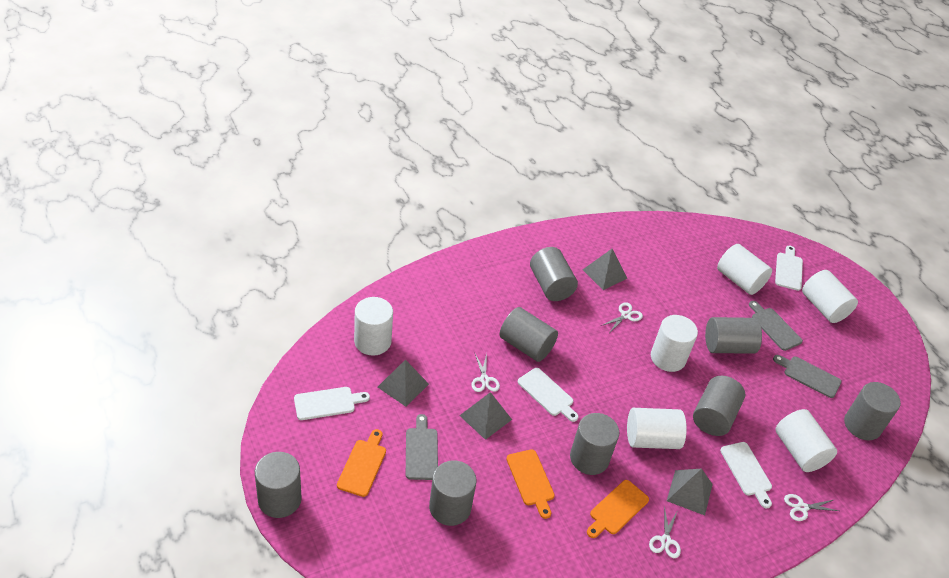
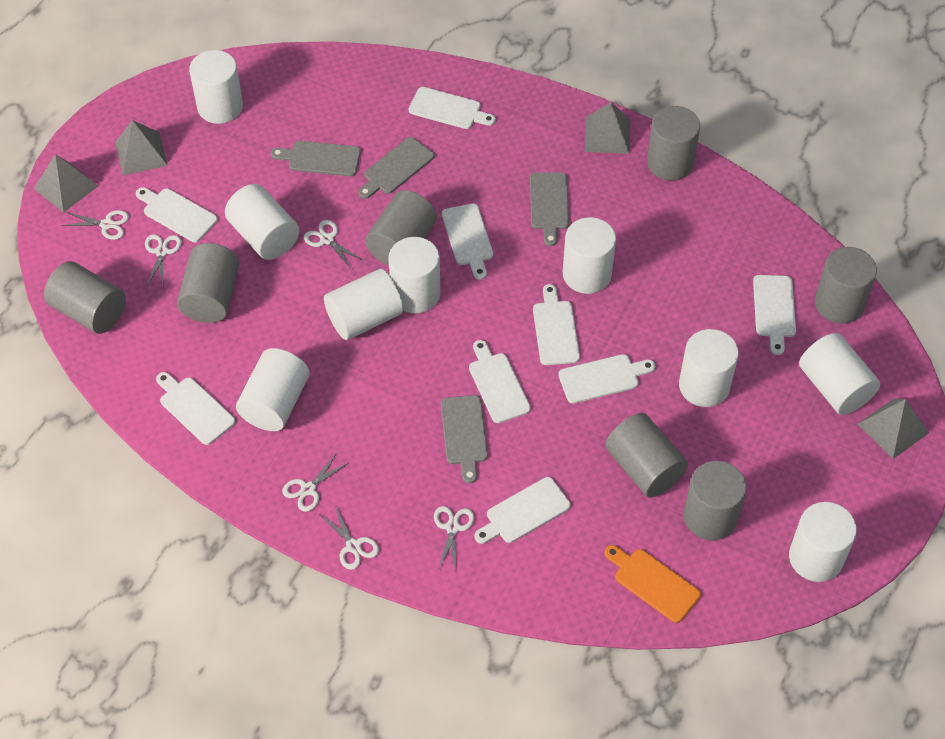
grey cutting board: 3 -> 4
grey cylinder: 8 -> 7
orange cutting board: 3 -> 1
white cutting board: 4 -> 9
white cylinder: 6 -> 9
white scissors: 4 -> 6

